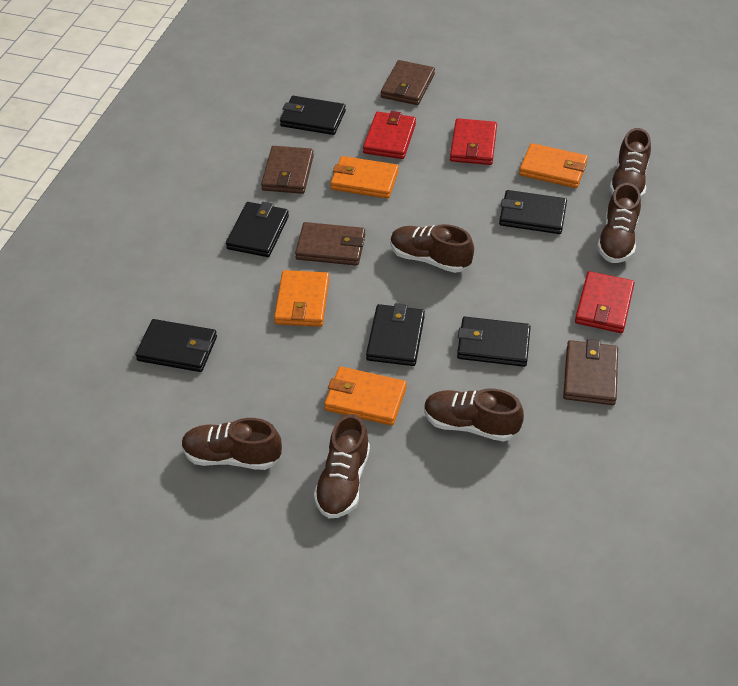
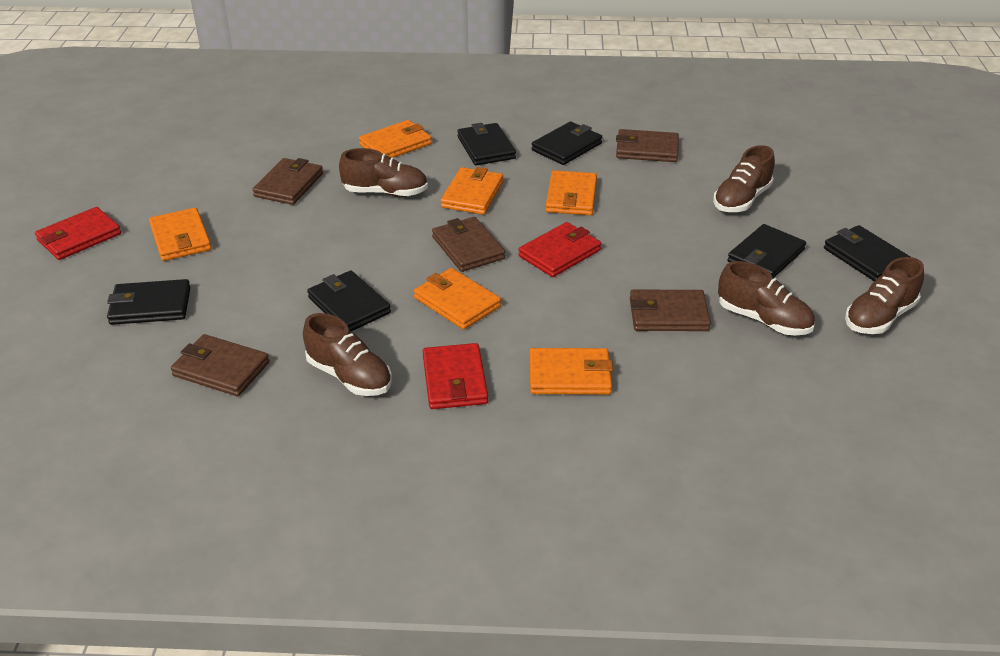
brown shoe: 6 -> 5
brown wallet: 4 -> 5
orange wallet: 4 -> 6

